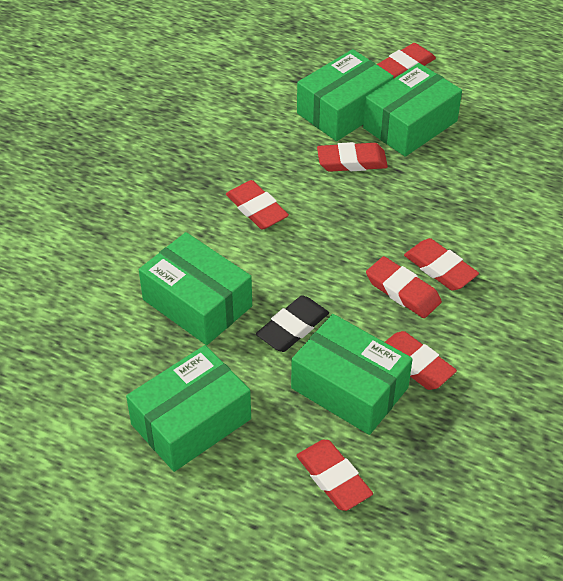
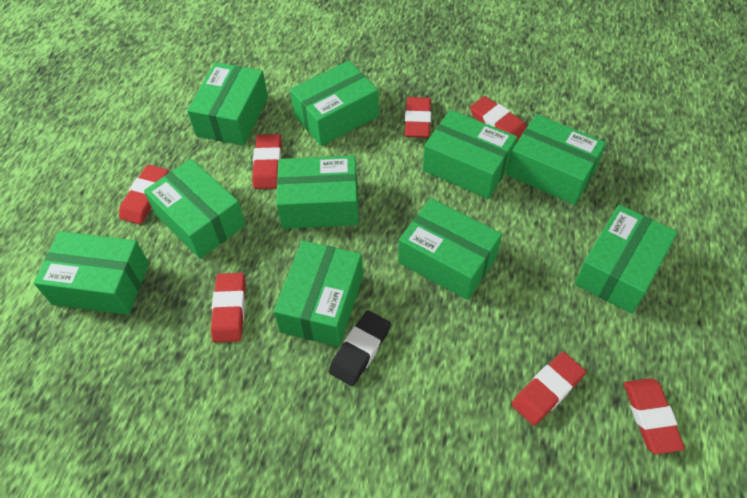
green box: 5 -> 10

